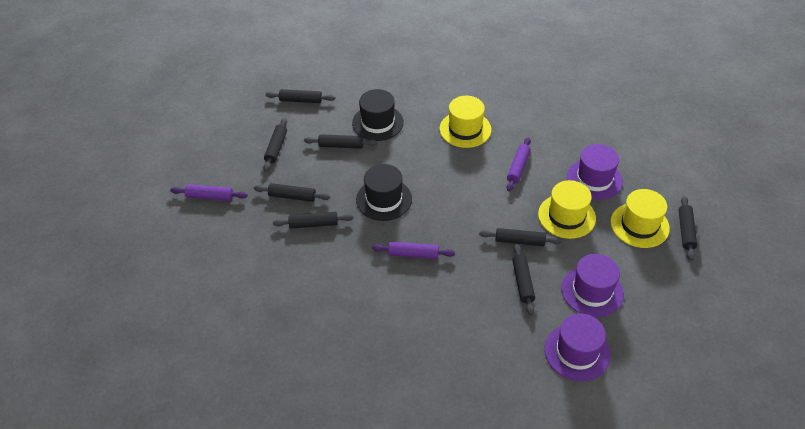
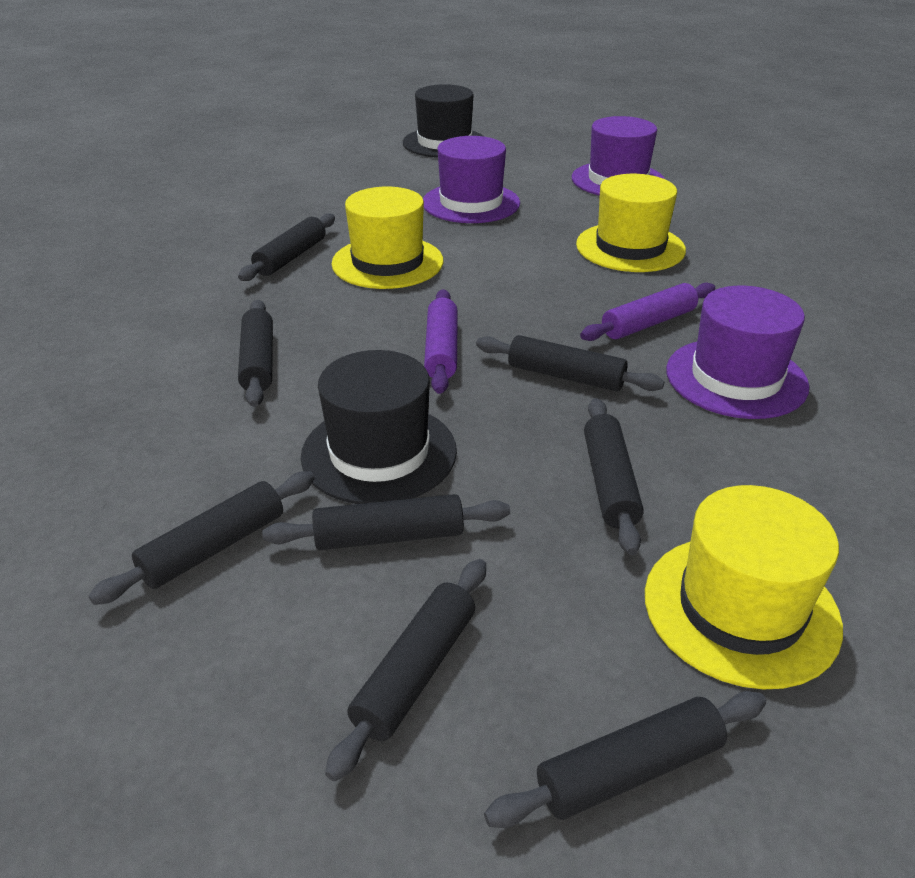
purple rolling pin: 3 -> 2

